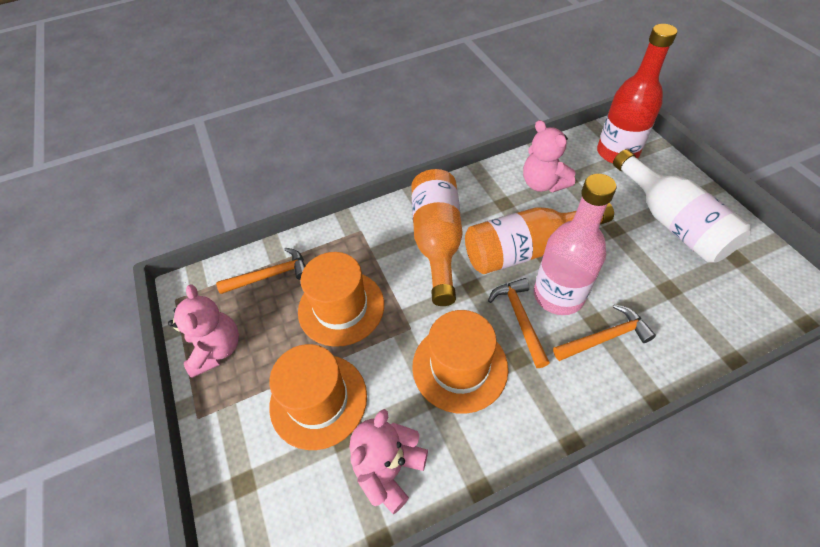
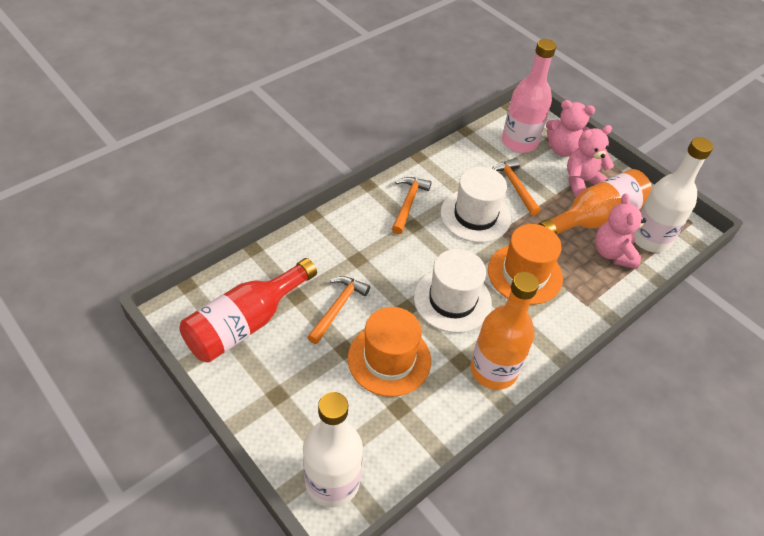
orange hat: 3 -> 2
white bottle: 1 -> 2
white hat: 0 -> 2

